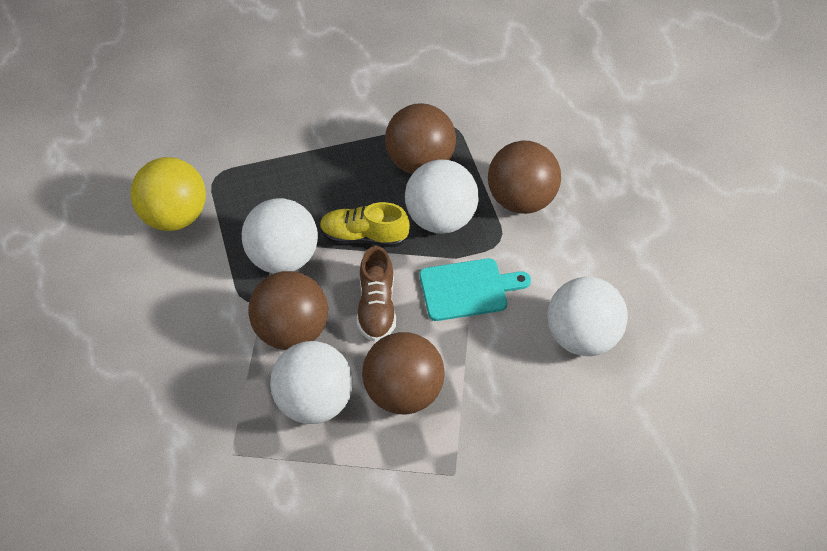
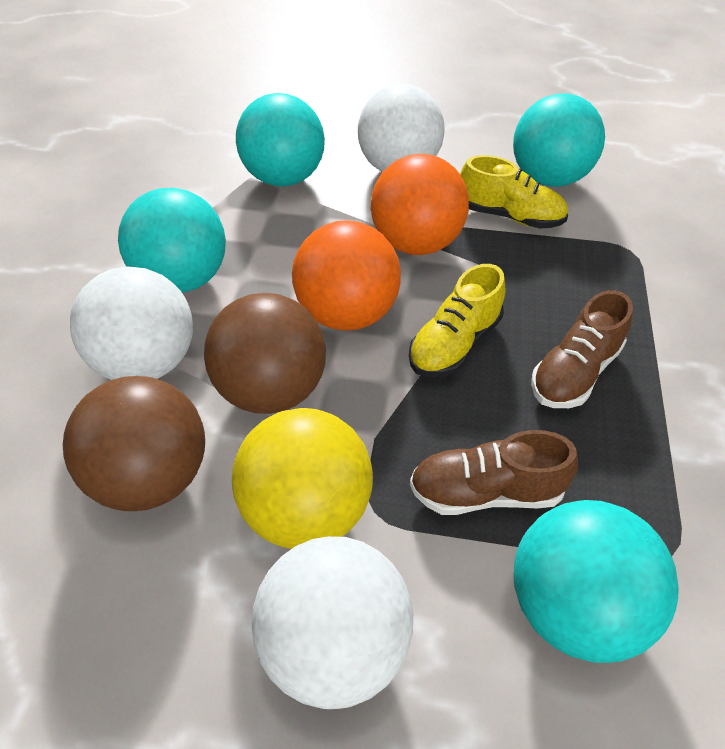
brown ball: 4 -> 2
brown shoe: 1 -> 2
orange ball: 0 -> 2
turquoise ball: 0 -> 4
turquoise cutting board: 1 -> 0
white ball: 4 -> 3
yellow shoe: 1 -> 2

